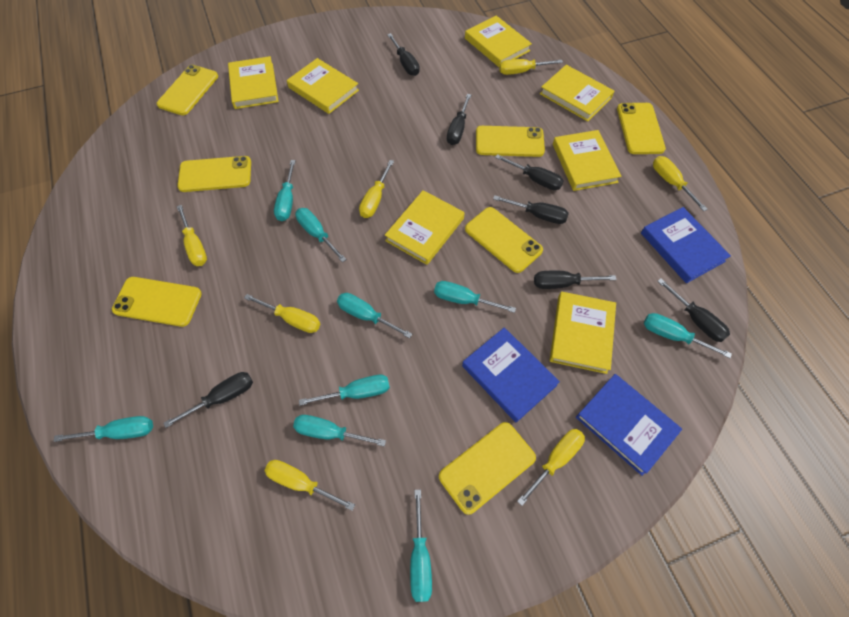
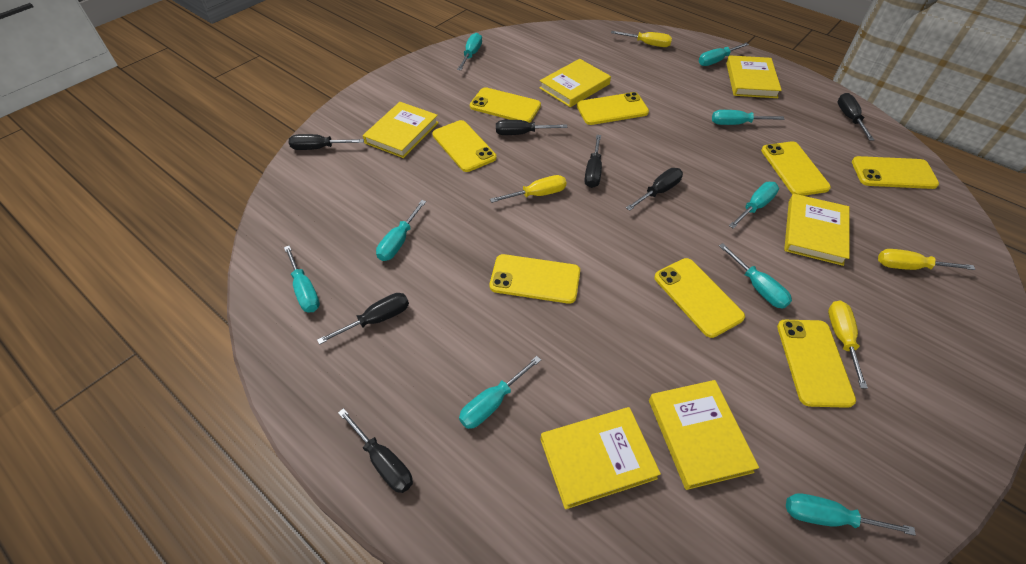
blue book: 3 -> 0
yellow book: 7 -> 6
yellow phone: 7 -> 8
yellow screwdriver: 7 -> 4

